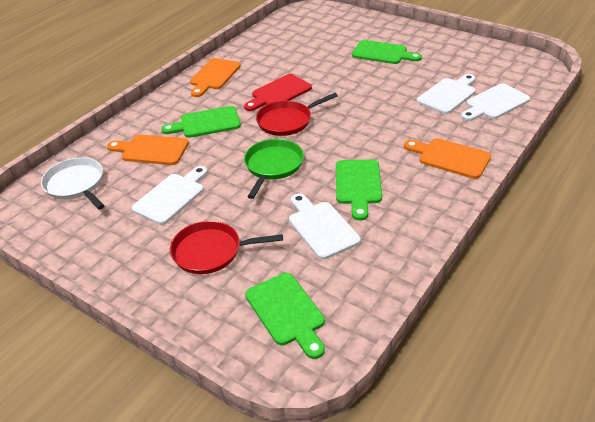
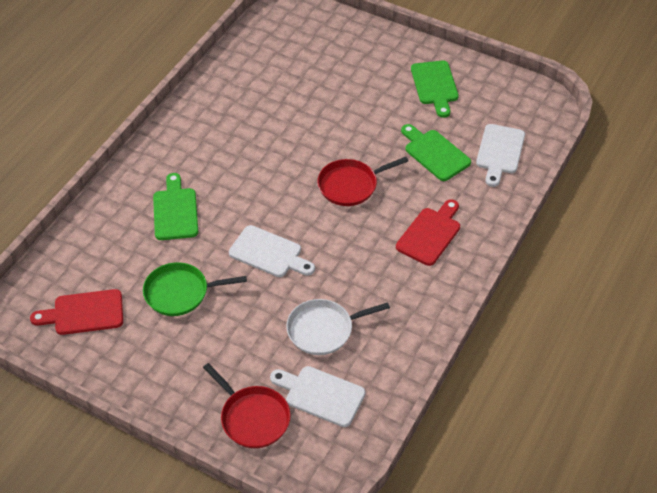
green cutting board: 4 -> 3
orange cutting board: 3 -> 0
red cutting board: 1 -> 2
white cutting board: 4 -> 3

